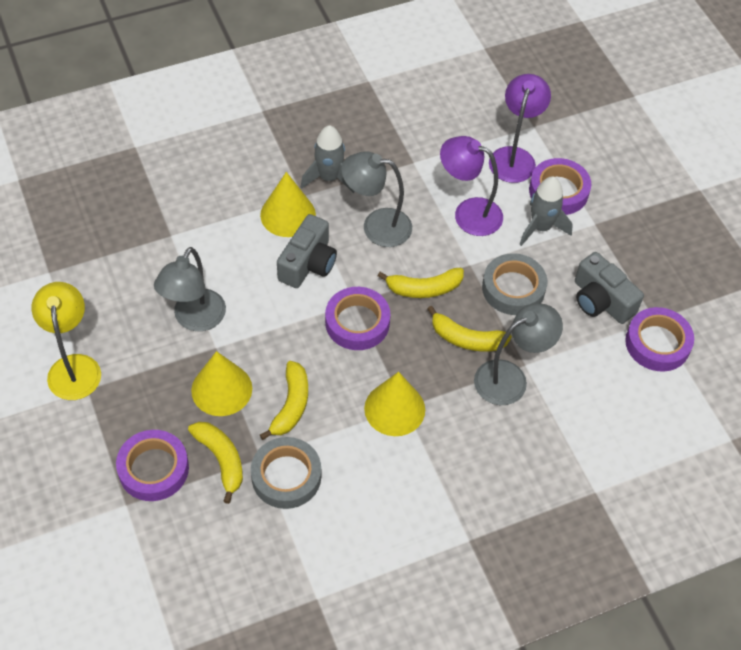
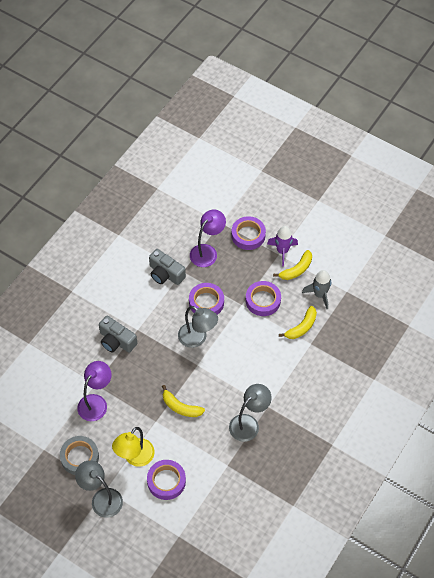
grey rocket: 2 -> 1
grey tape: 2 -> 1
purple rocket: 0 -> 1
yellow banana: 4 -> 3
yellow cone: 3 -> 0

